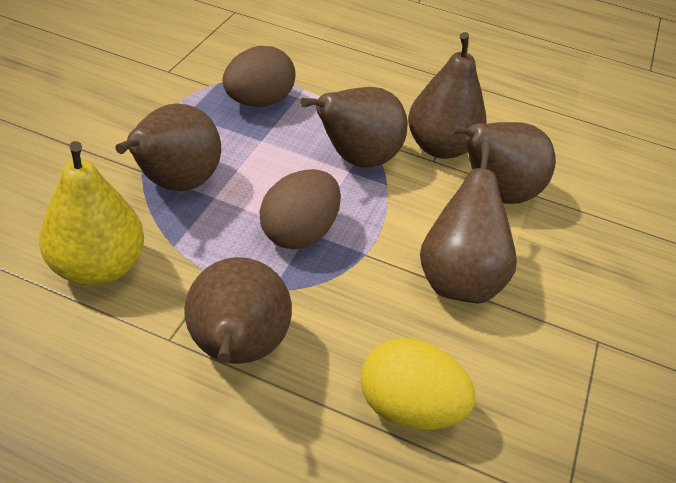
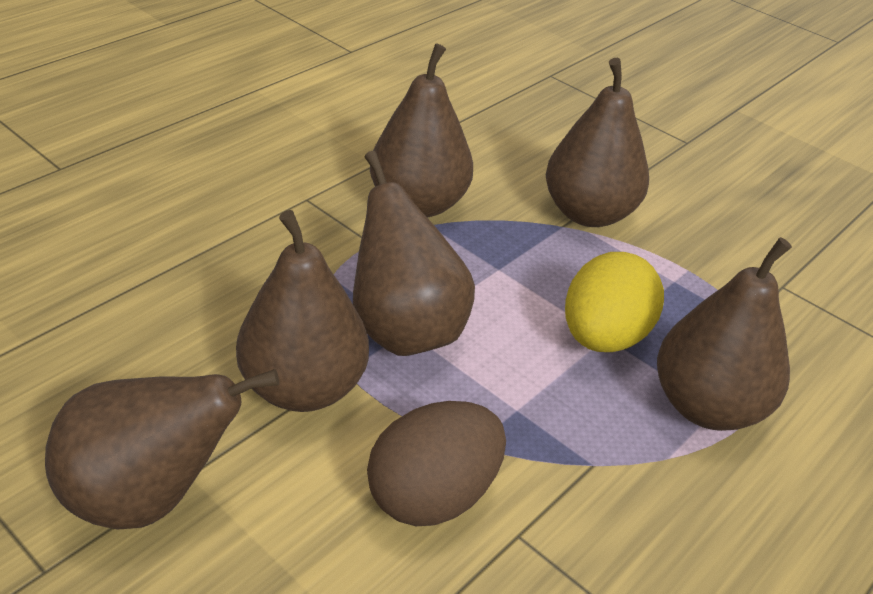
brown egg: 2 -> 1
yellow pear: 1 -> 0

